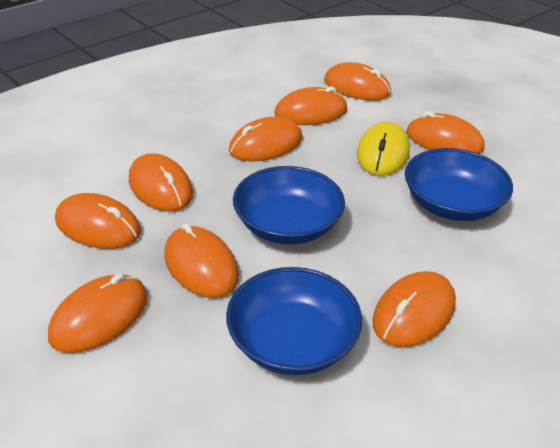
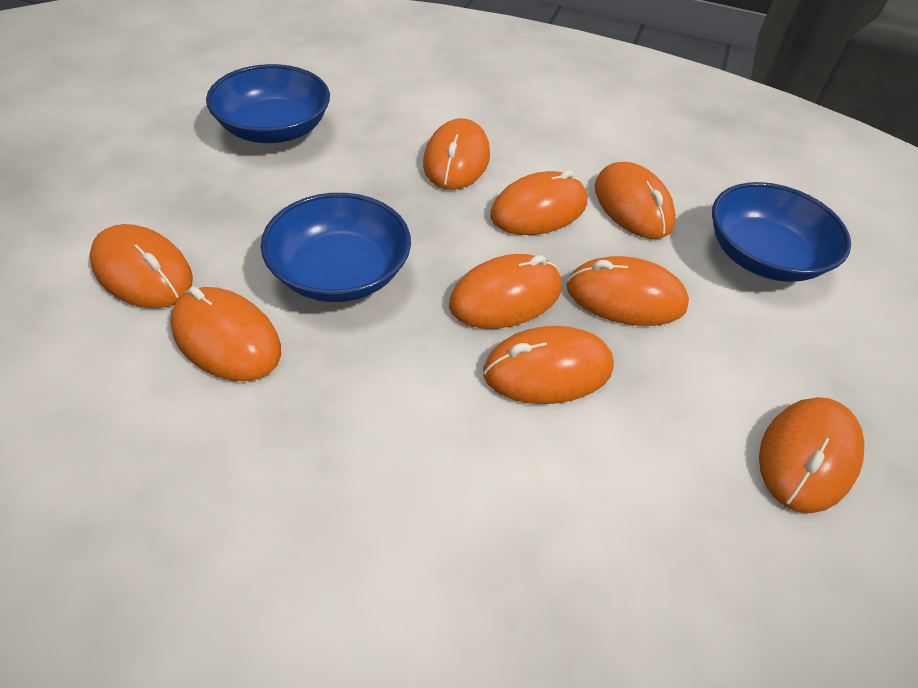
yellow mouse: 1 -> 0

